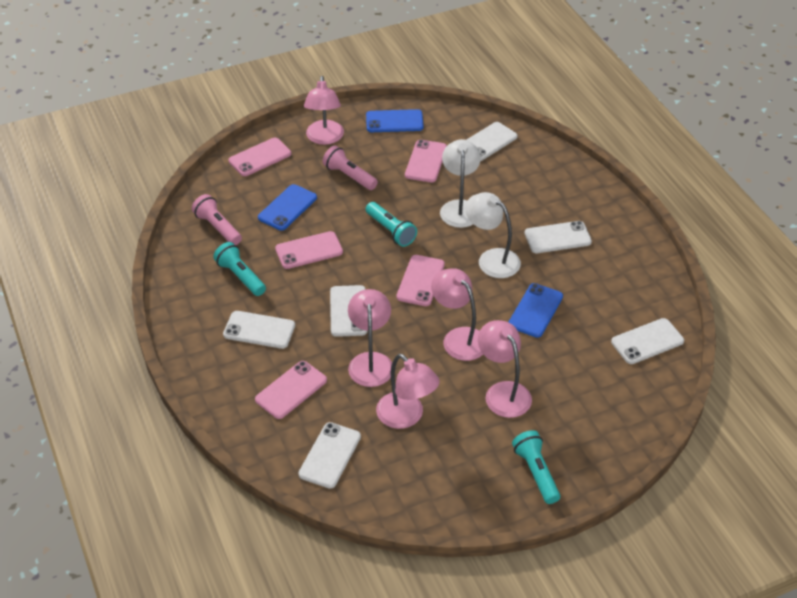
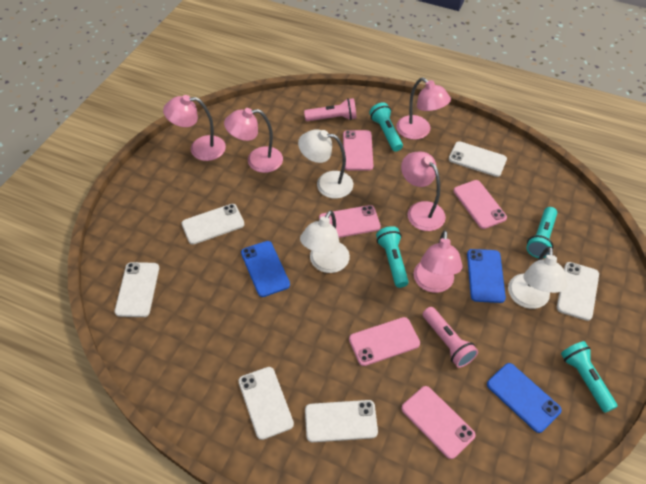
turquoise flashlight: 3 -> 4
white lamp: 2 -> 3

